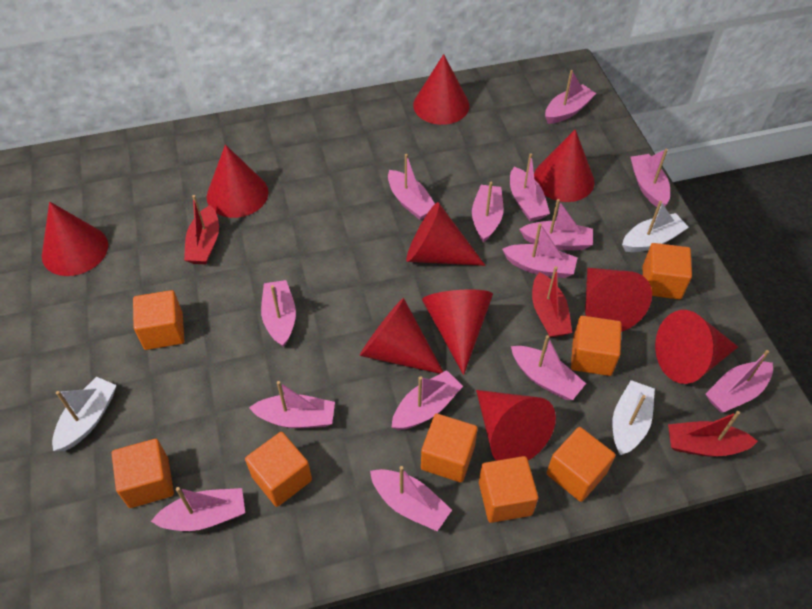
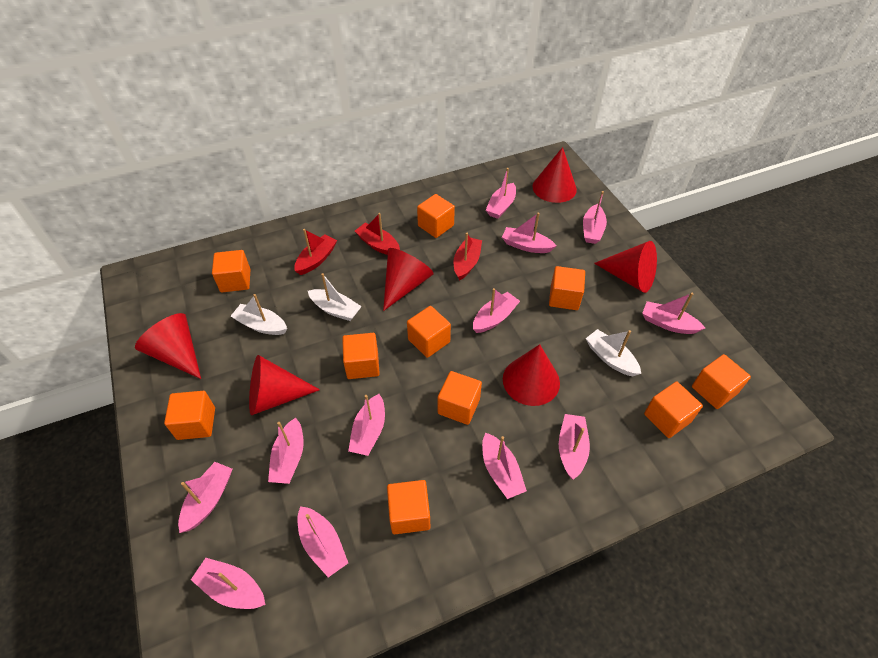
orange cube: 8 -> 10
pink boat: 14 -> 12
red cone: 10 -> 6

